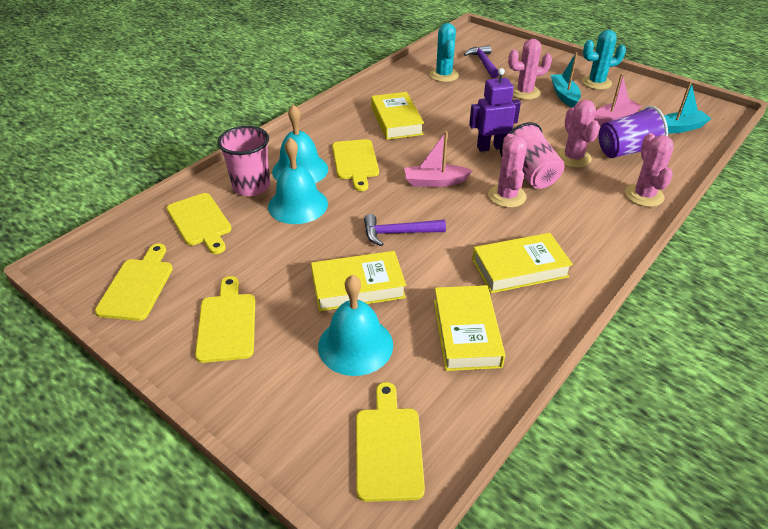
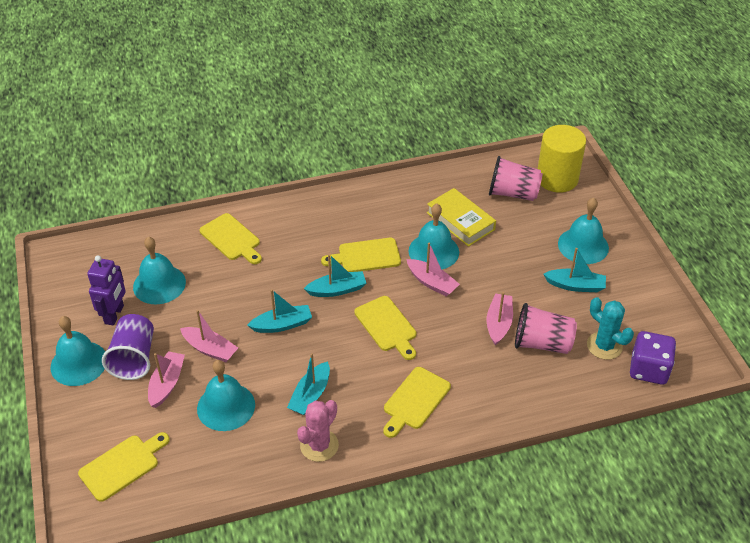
pink boat: 2 -> 4
pink cactus: 4 -> 1
purple dice: 0 -> 1
purple hammer: 2 -> 0
turquoise bell: 3 -> 5
turquoise boat: 2 -> 4
turquoise cactus: 2 -> 1
yellow book: 4 -> 1
yellow cylinder: 0 -> 1

